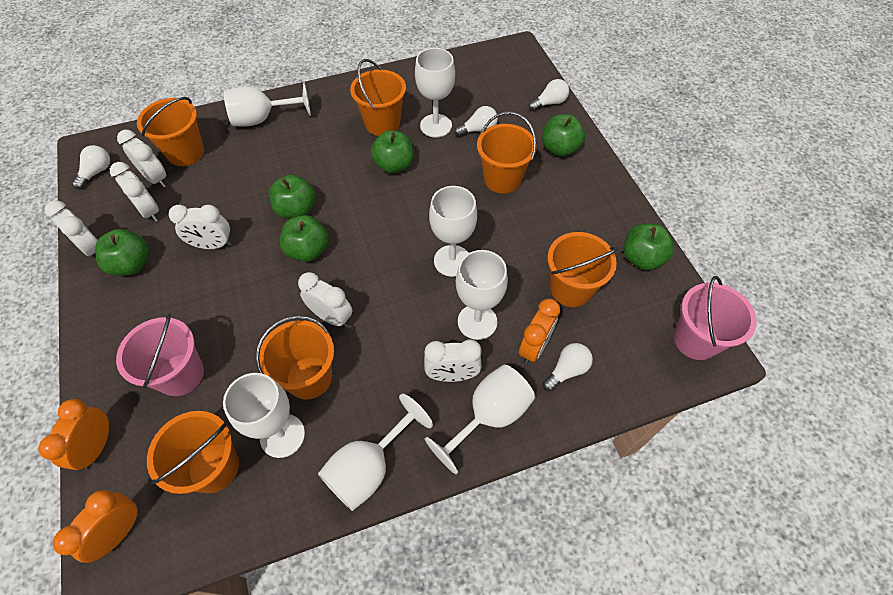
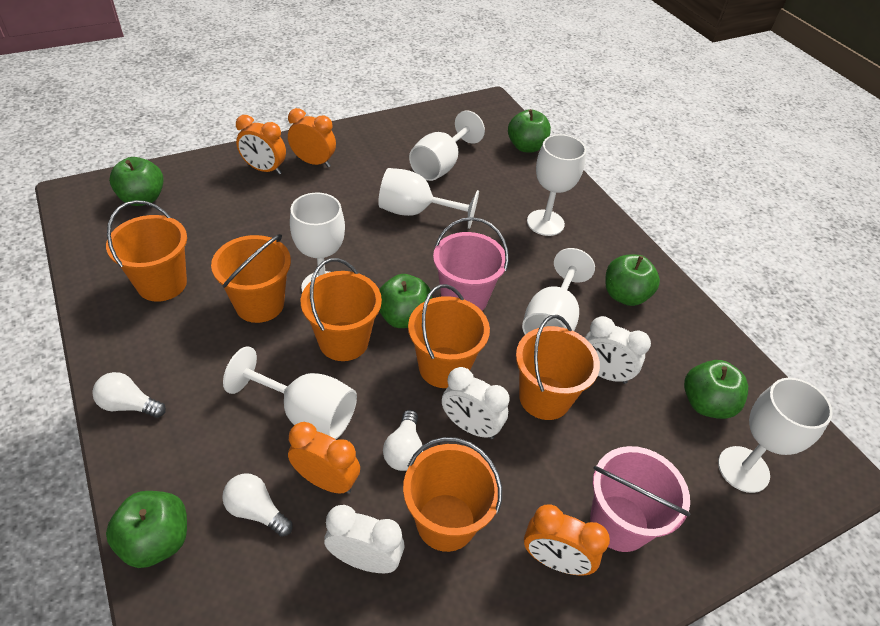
orange clock: 3 -> 4
white clock: 6 -> 3
white light bulb: 4 -> 3

